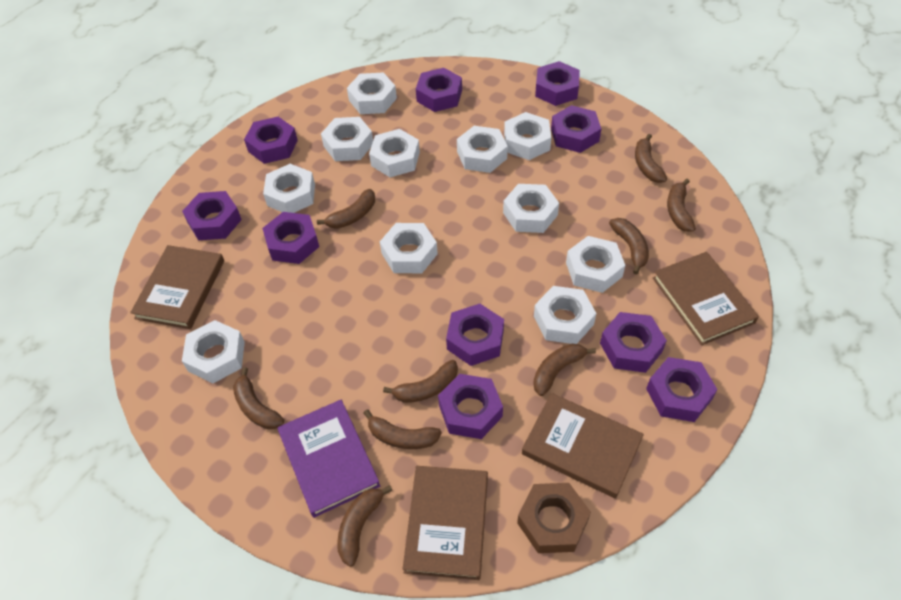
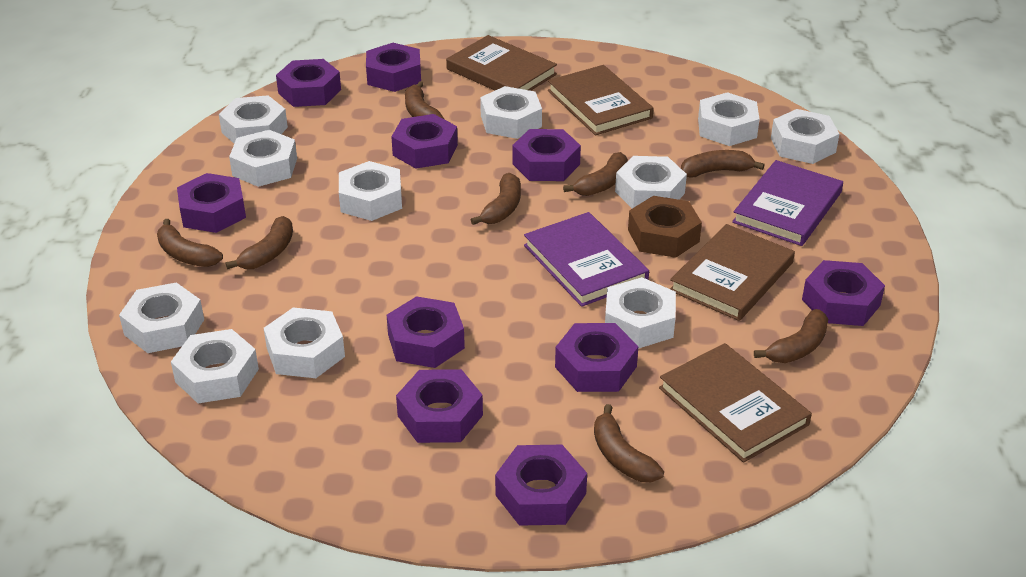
brown banana: 9 -> 8
purple book: 1 -> 2

